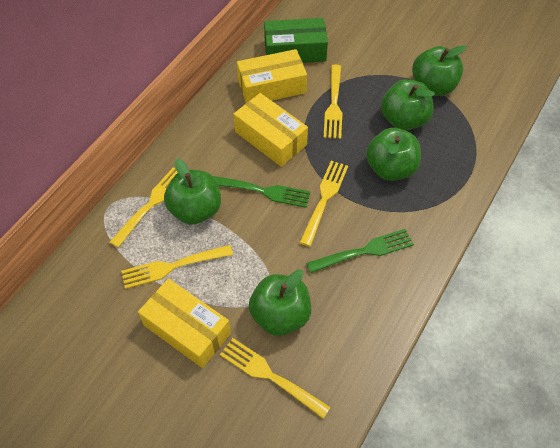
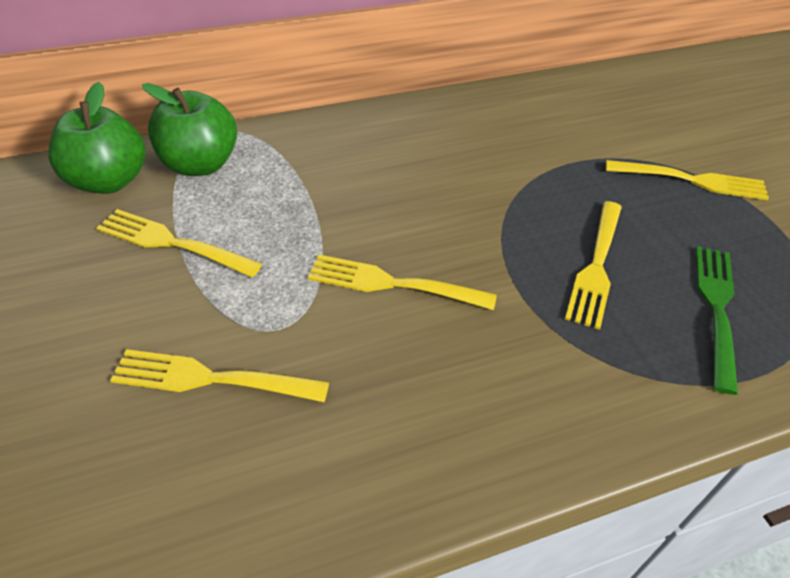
green apple: 5 -> 2
green box: 1 -> 0
green fork: 2 -> 1
yellow box: 3 -> 0

